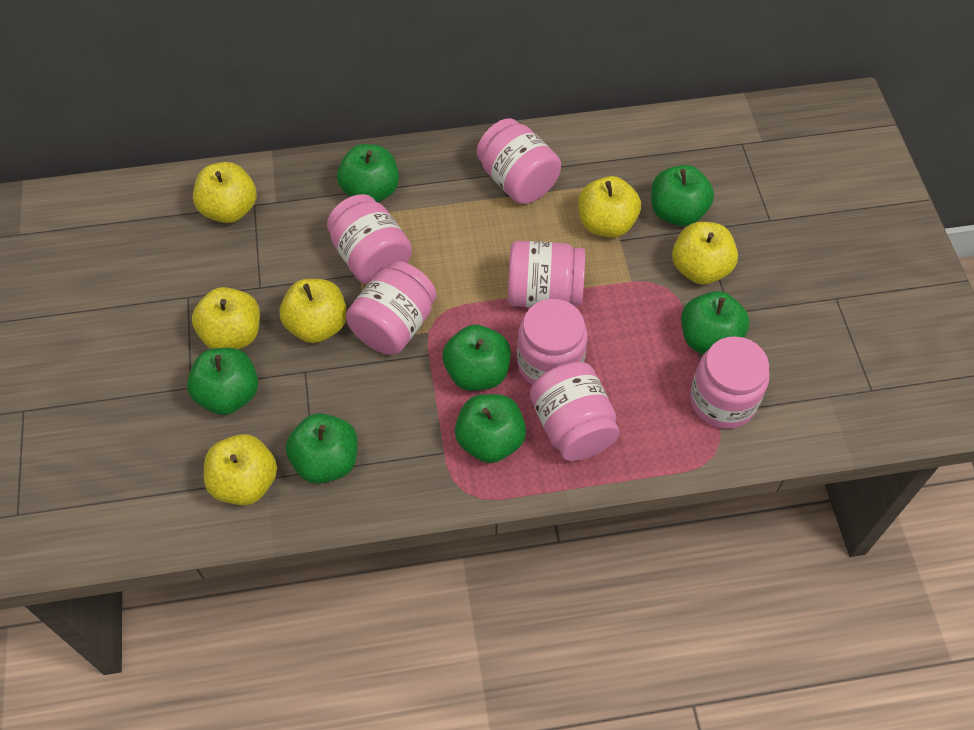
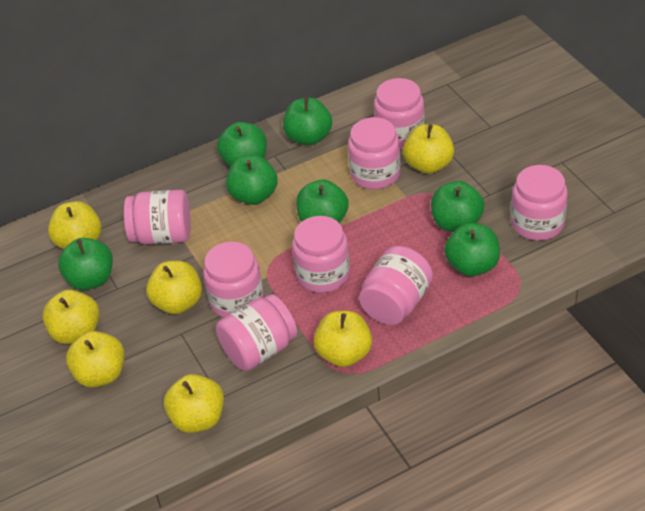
pink jar: 7 -> 8
yellow apple: 6 -> 7

